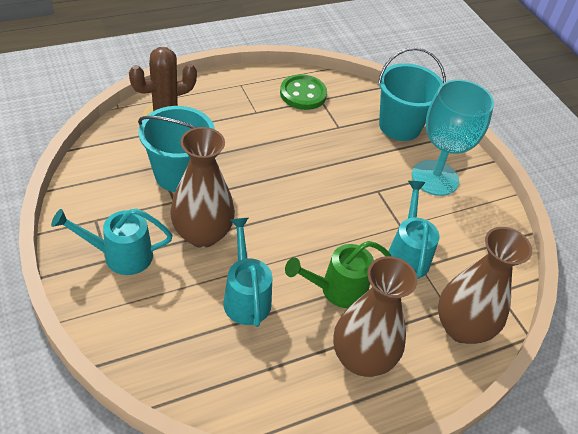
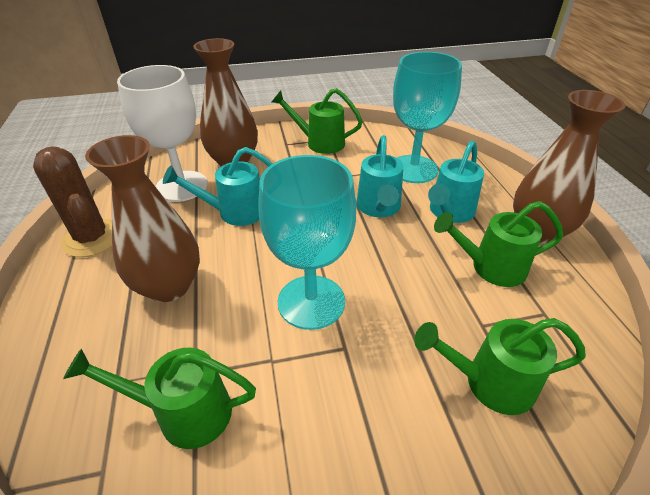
green button: 1 -> 0
green watering can: 1 -> 4
turquoise bucket: 2 -> 0
turquoise goblet: 1 -> 2
white goblet: 0 -> 1

